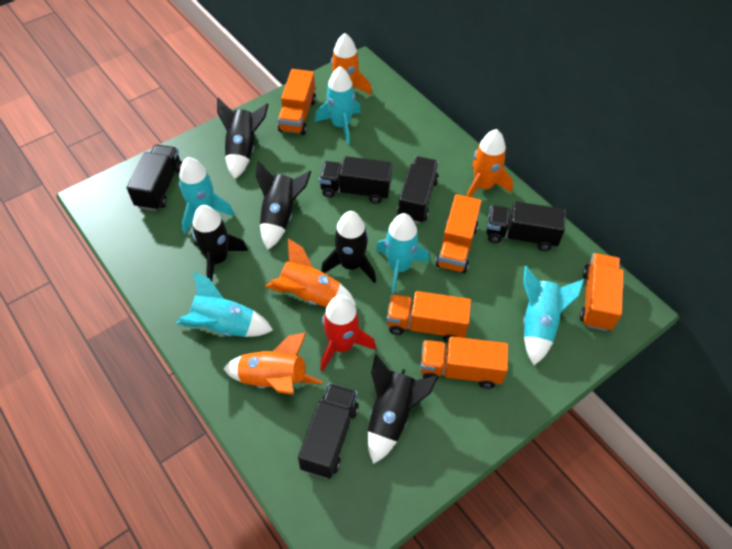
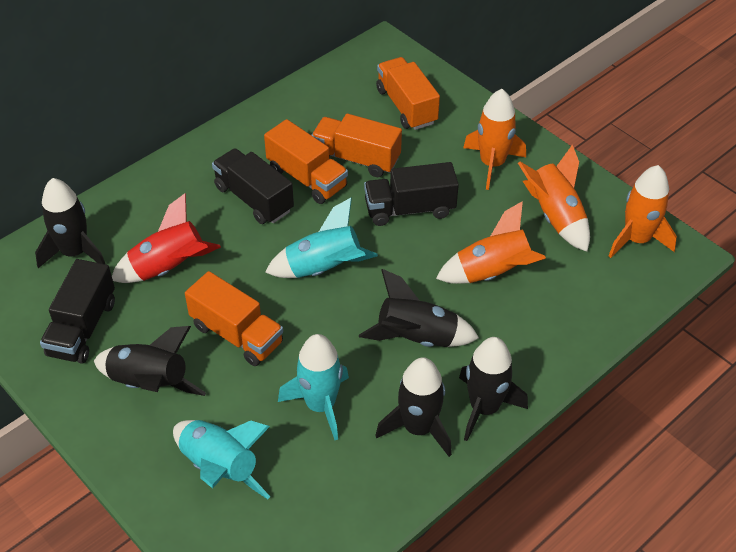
black truck: 5 -> 3
orange truck: 5 -> 4
turquoise rocket: 5 -> 3

